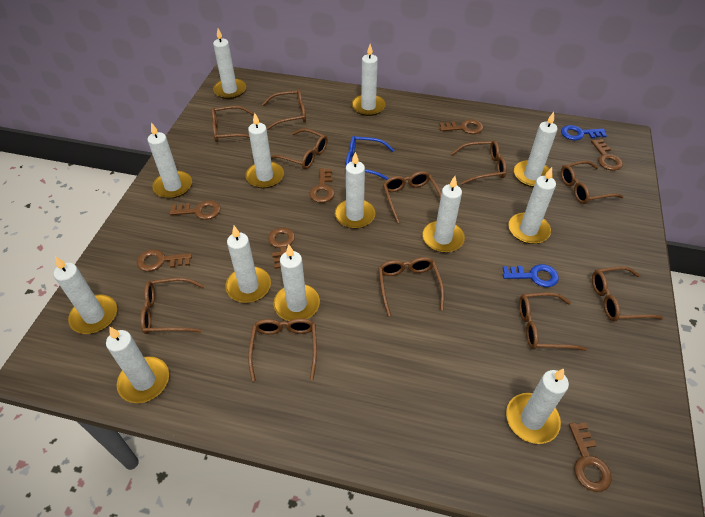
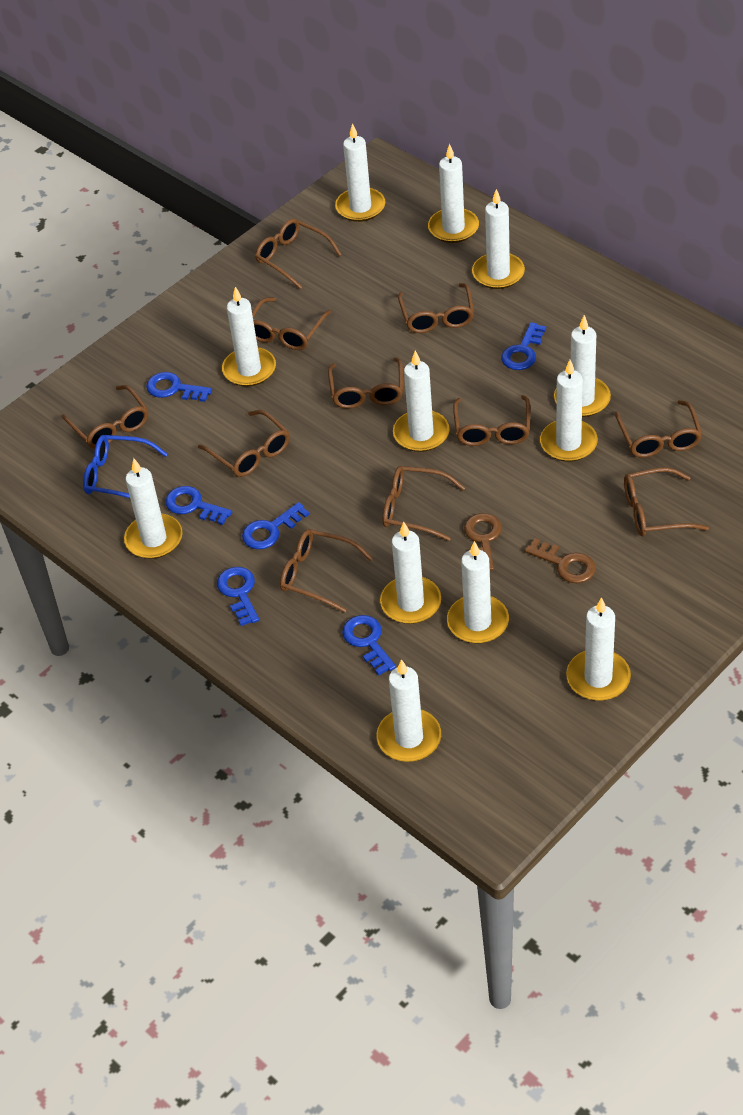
blue key: 2 -> 6
brown key: 7 -> 2
white candle: 13 -> 12

